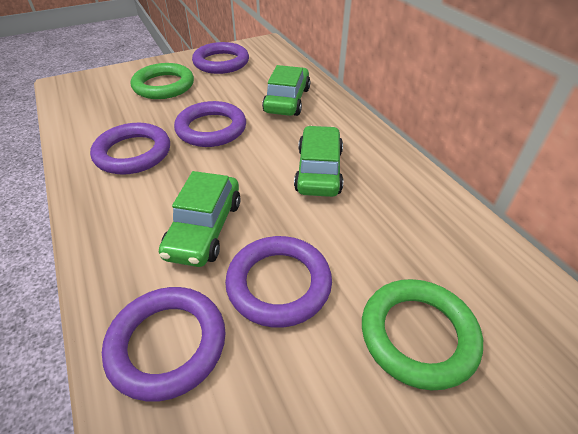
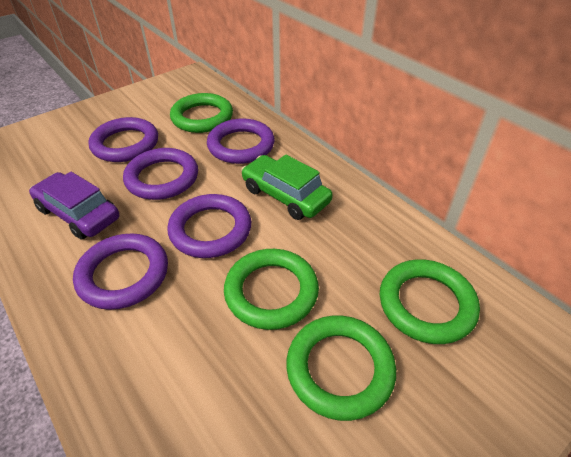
green car: 3 -> 1
green ring: 2 -> 4
purple car: 0 -> 1

